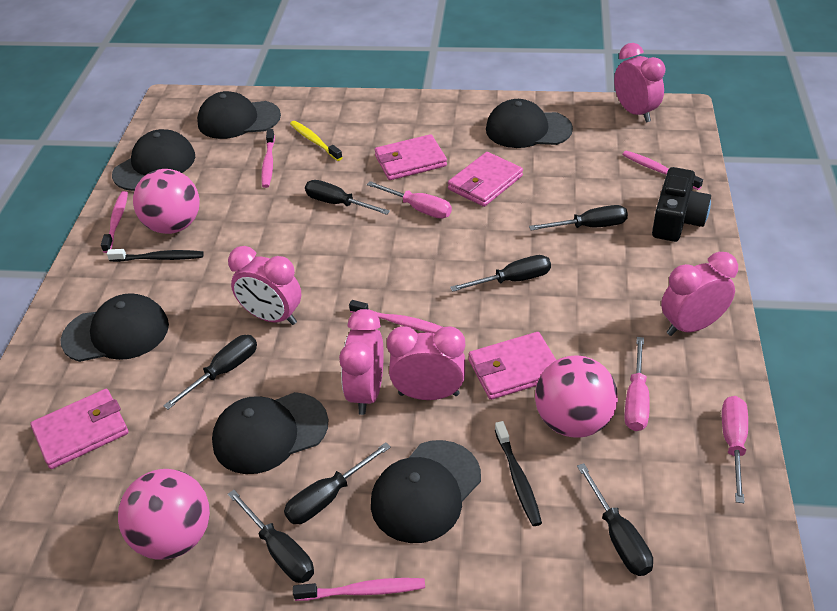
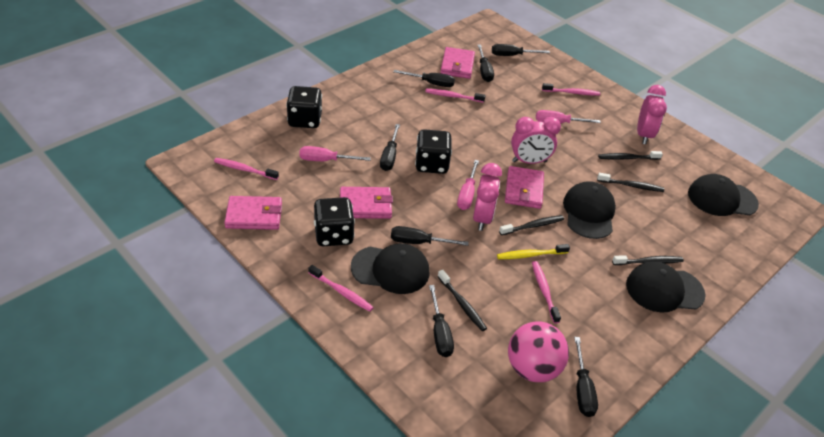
black camera: 1 -> 0
black cap: 6 -> 4
black dice: 0 -> 3
black toothbrush: 2 -> 5
pink ball: 3 -> 1
pink clock: 5 -> 3

